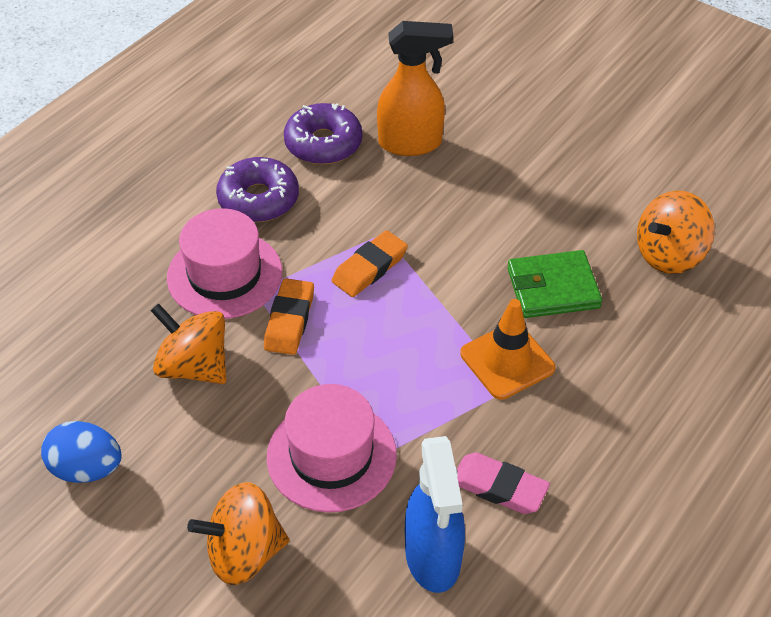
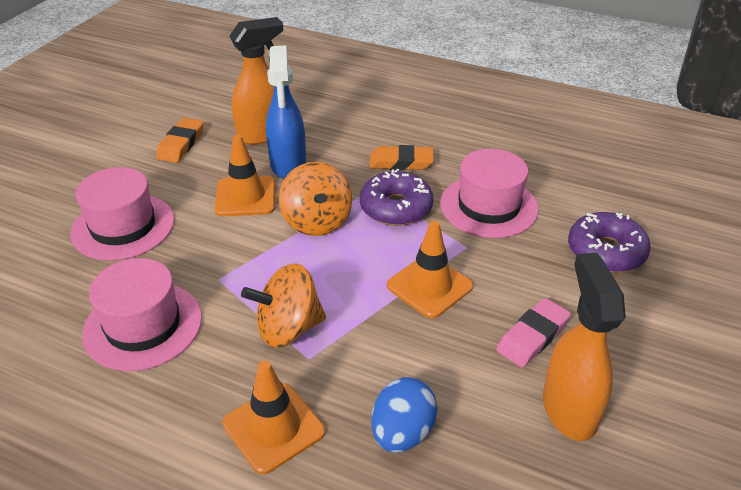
green wallet: 1 -> 0
orange spinning top: 3 -> 2
orange spray bottle: 1 -> 2
orange traffic cone: 1 -> 3
pink hat: 2 -> 3

